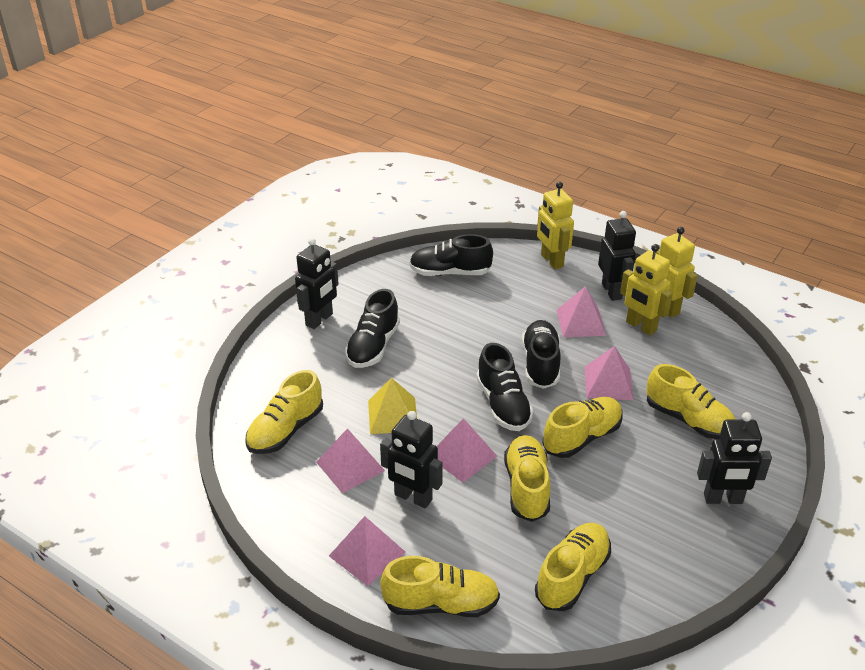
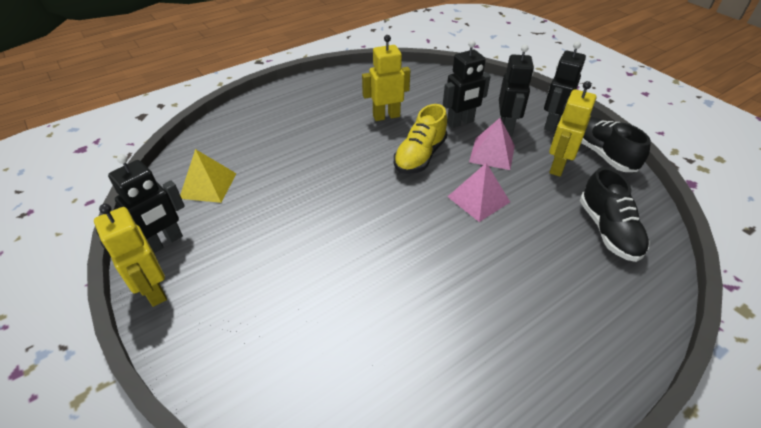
black shoe: 4 -> 2
pink pyramid: 5 -> 2
yellow shoe: 6 -> 1

